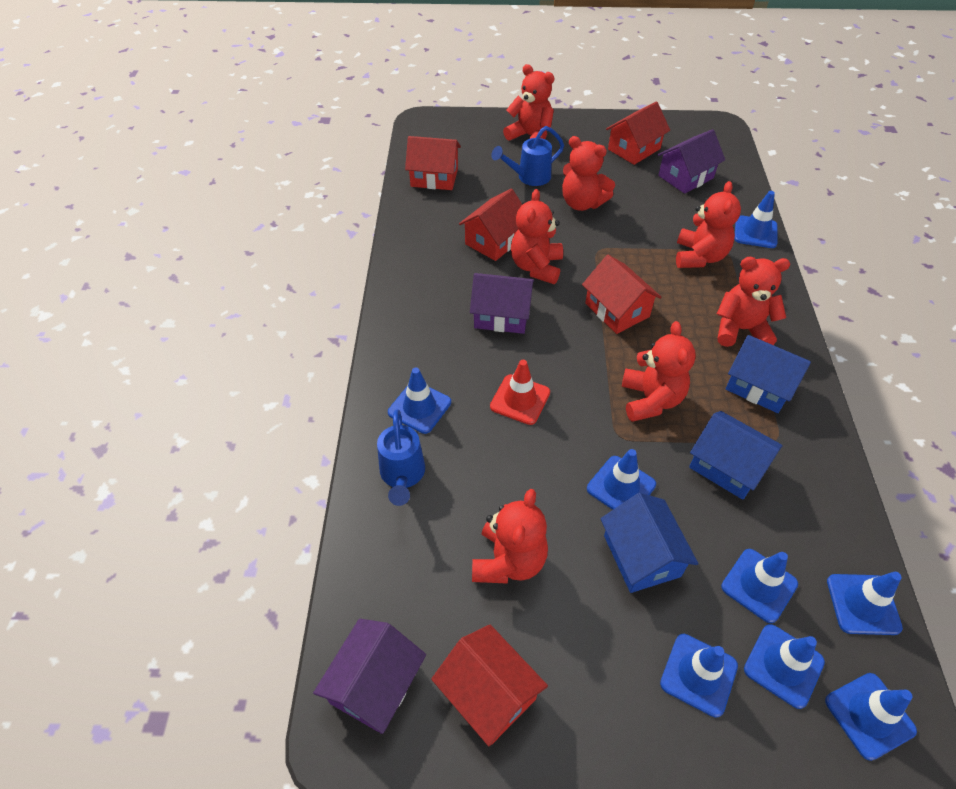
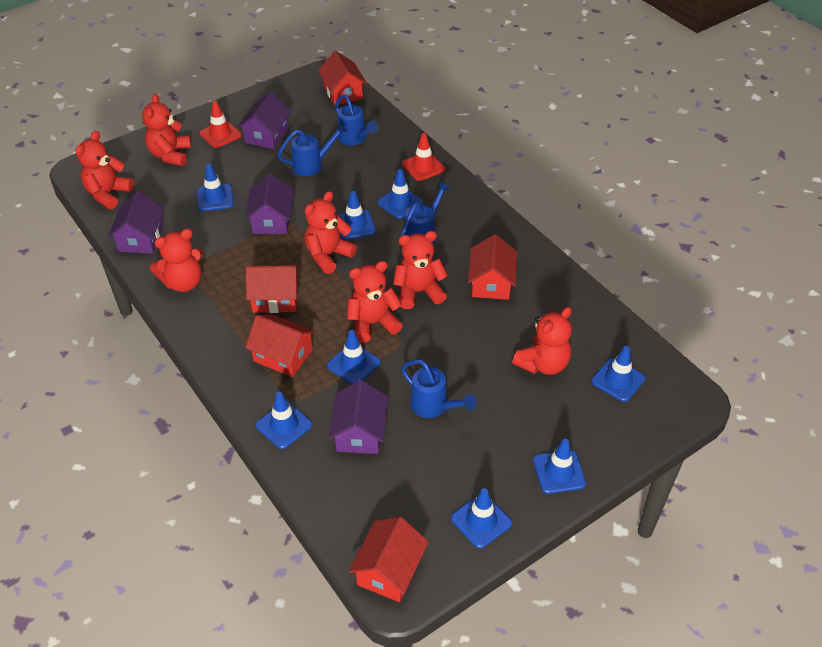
blue house: 3 -> 0
blue watering can: 2 -> 4
purple house: 3 -> 4
red traffic cone: 1 -> 2

